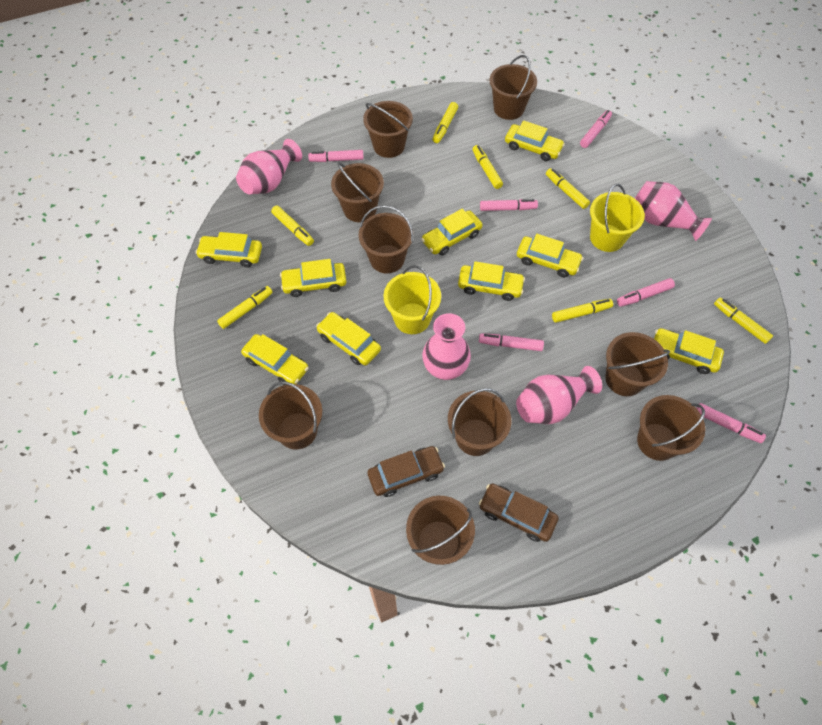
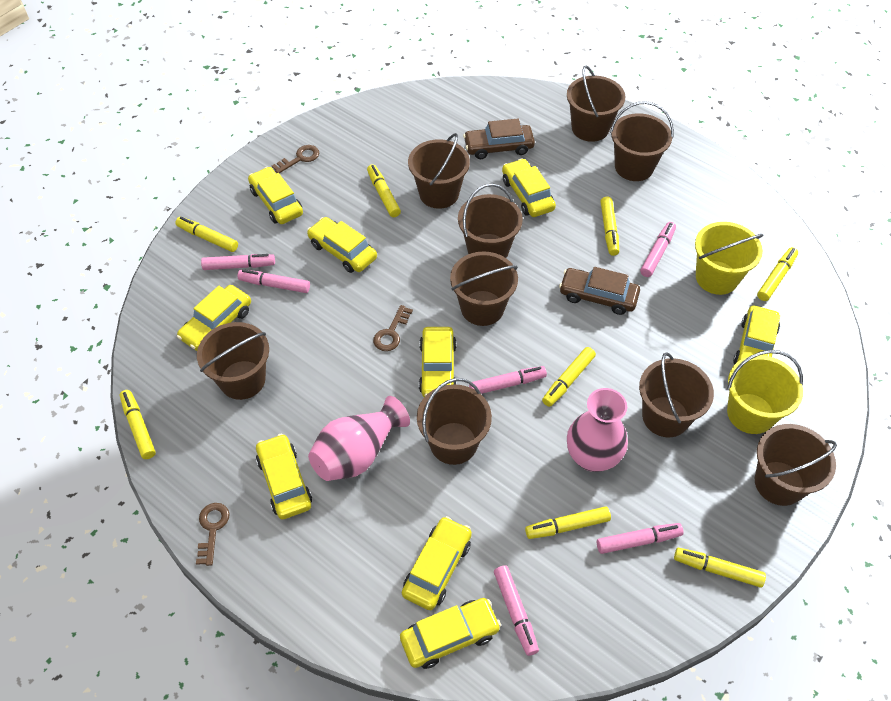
brown key: 0 -> 3
pink vase: 4 -> 2
yellow marker: 7 -> 8

